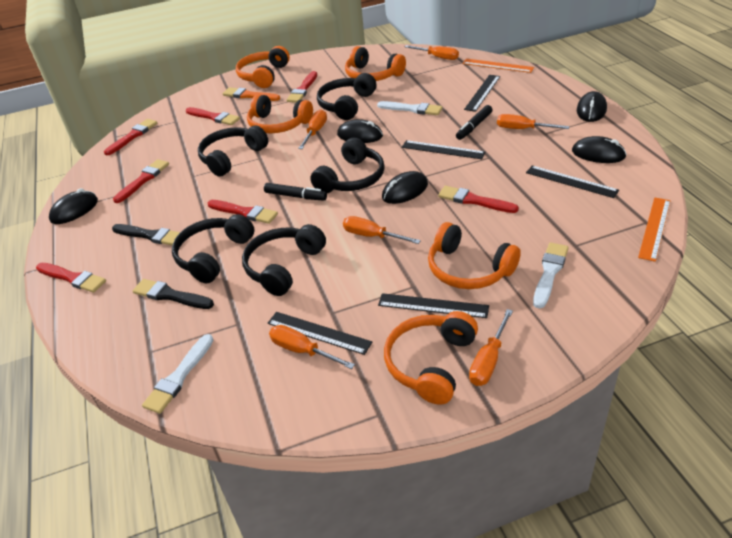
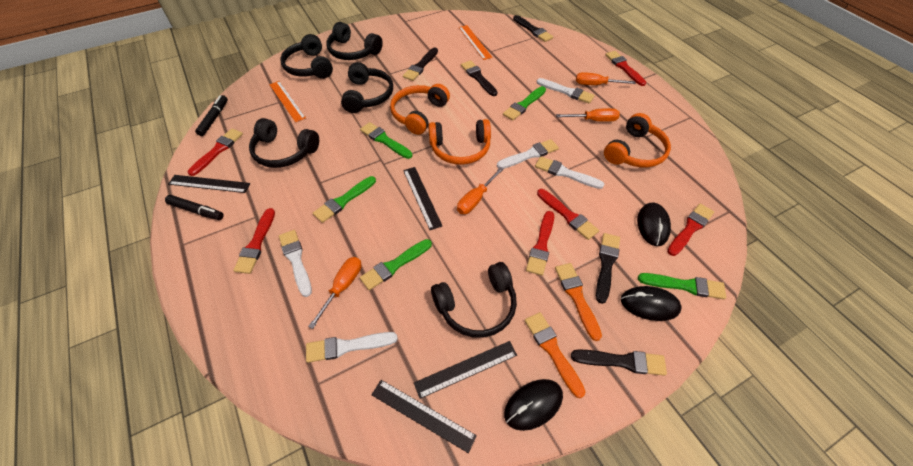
black brush: 2 -> 5
black mouse: 5 -> 3
black ruler: 5 -> 4
green brush: 0 -> 5
orange brush: 1 -> 2
orange headphones: 5 -> 3
orange screwdriver: 6 -> 4
red brush: 7 -> 6
white brush: 3 -> 5

